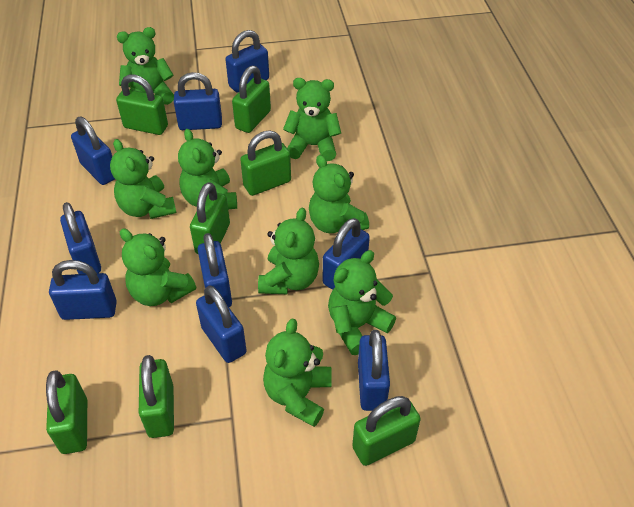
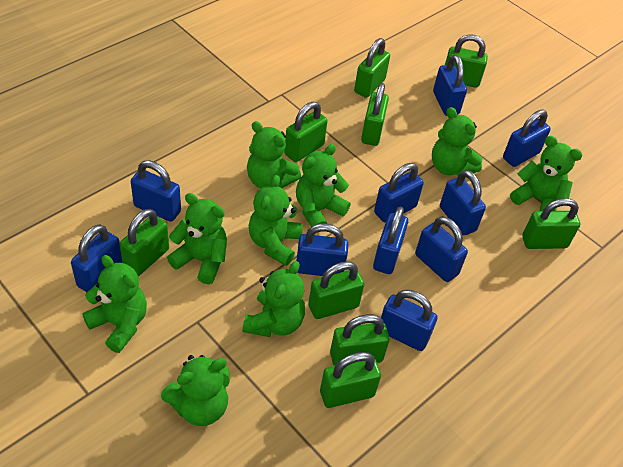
blue padlock: 9 -> 10
green padlock: 7 -> 9

